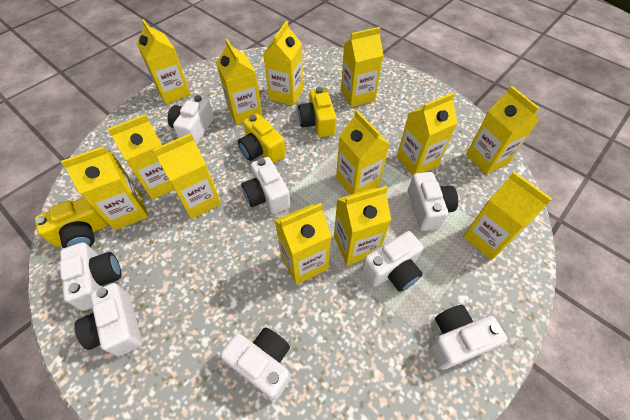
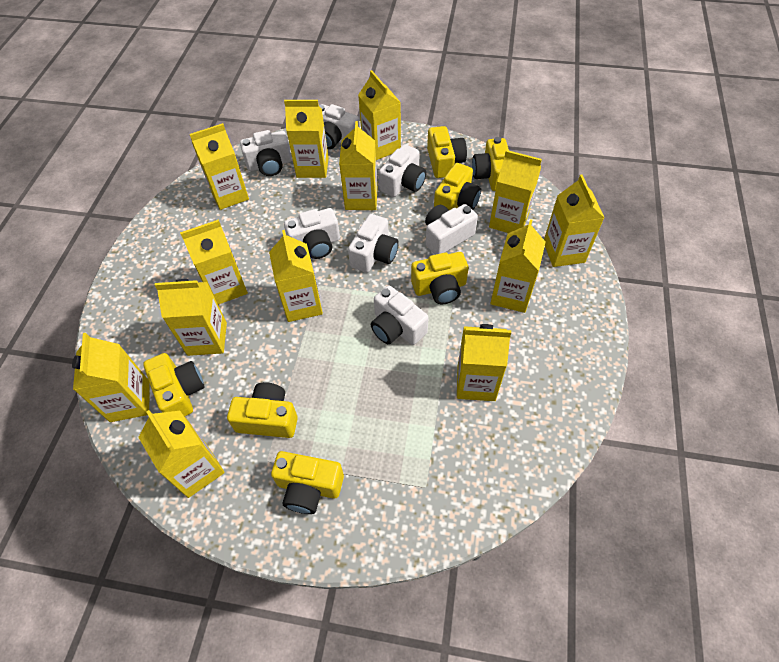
white camera: 8 -> 7
yellow camera: 3 -> 7

